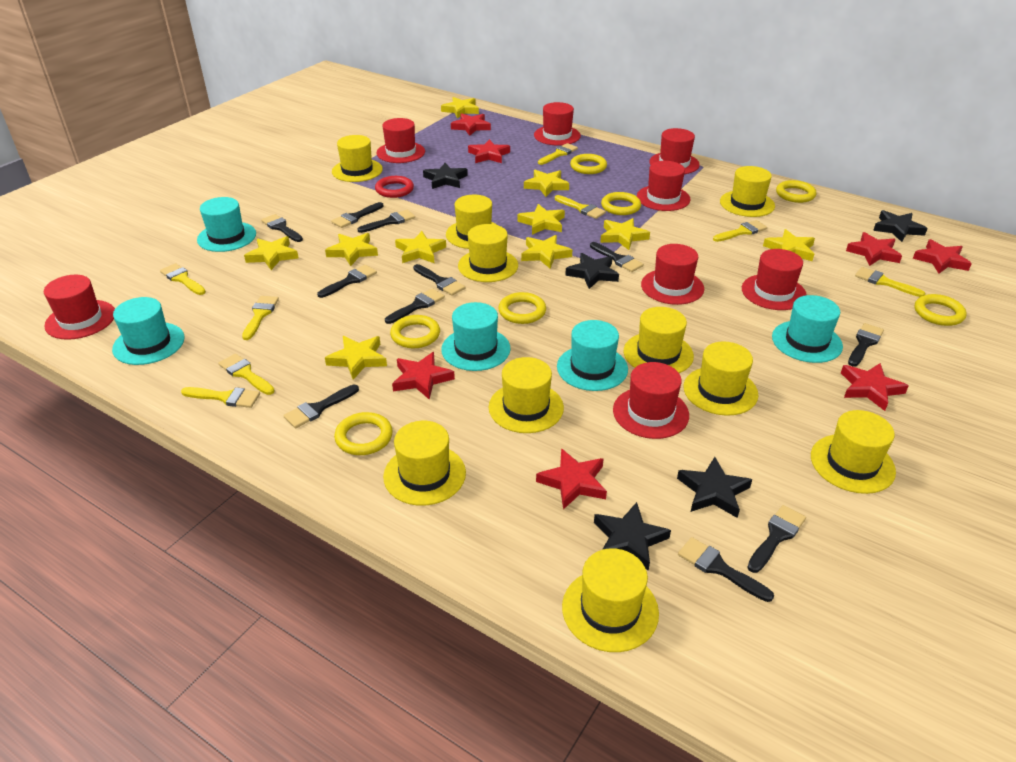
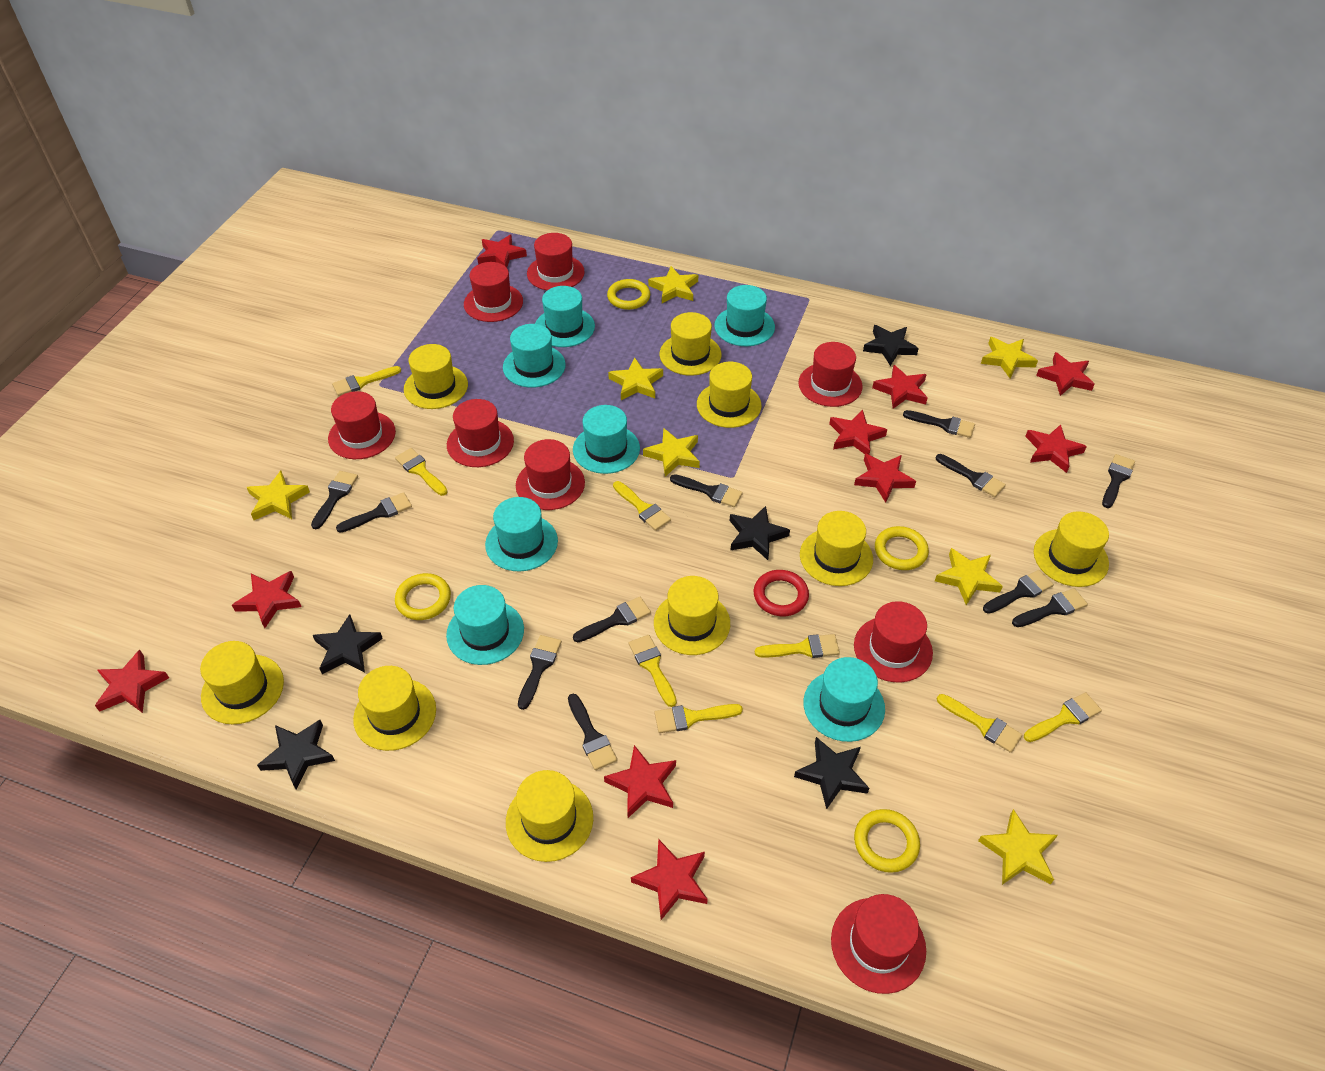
red star: 7 -> 10
turquoise hat: 5 -> 7
yellow hat: 10 -> 9
yellow ring: 7 -> 4
yellow star: 10 -> 7

